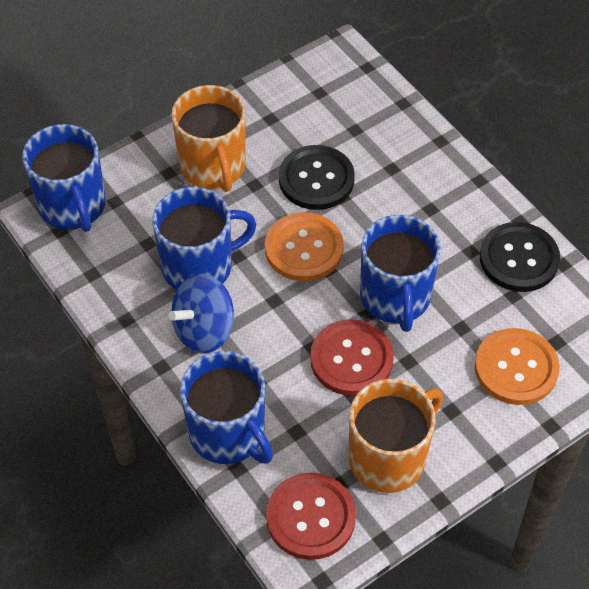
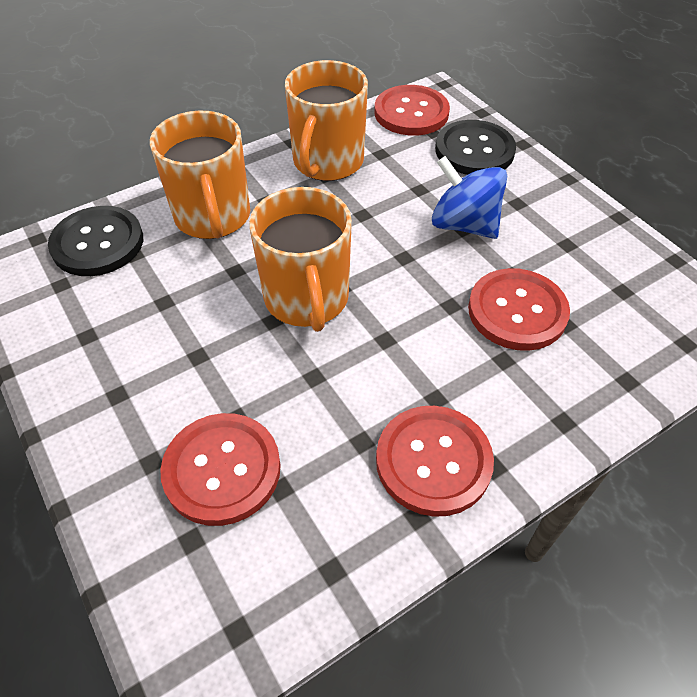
blue mug: 4 -> 0
orange button: 2 -> 0
orange mug: 2 -> 3
red button: 2 -> 4

